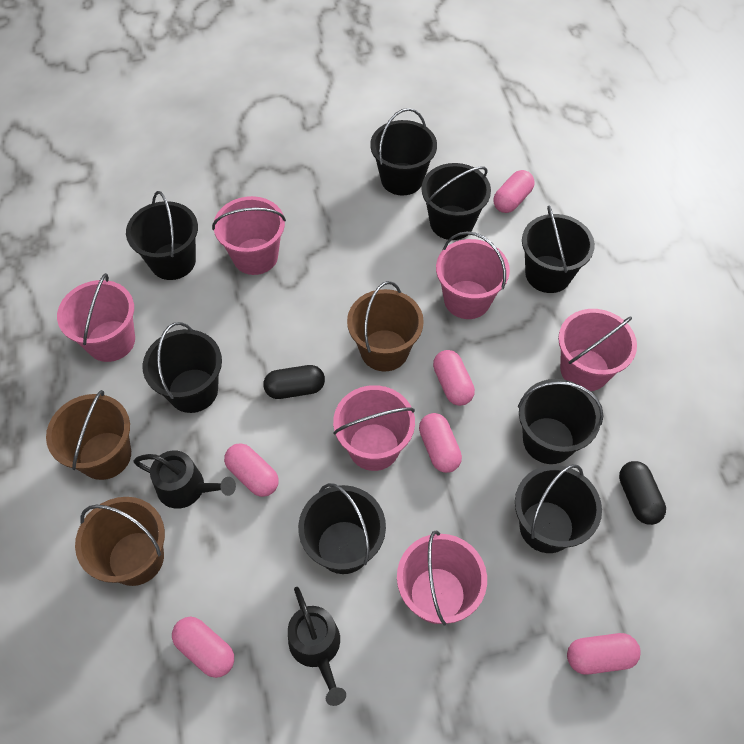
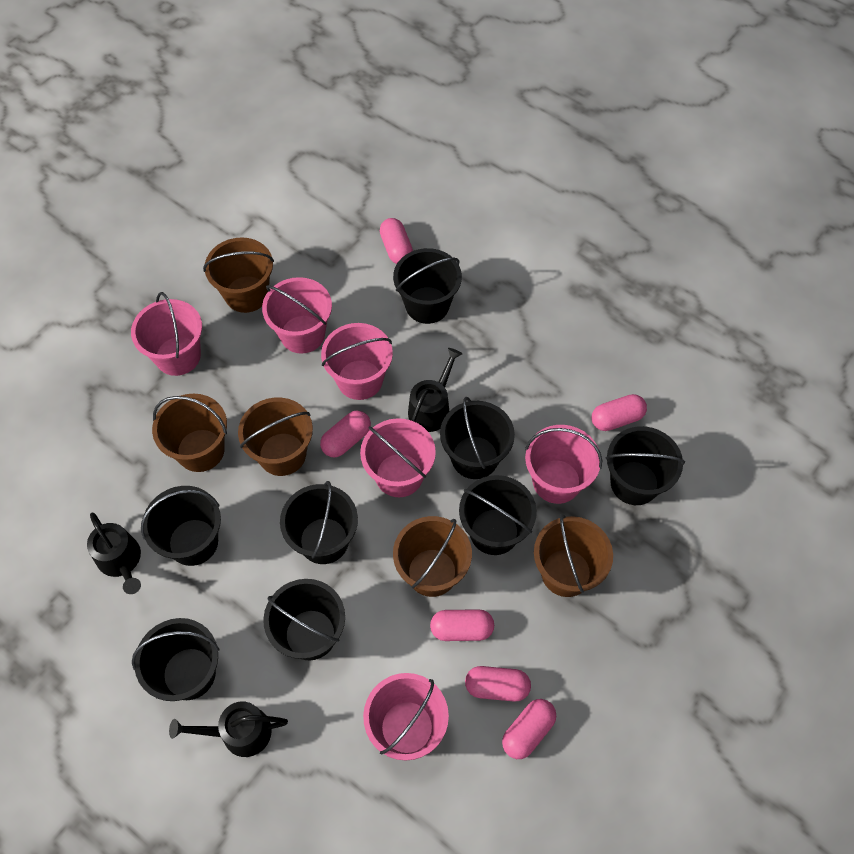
black capsule: 2 -> 0
black watering can: 2 -> 3
brown bucket: 3 -> 5

